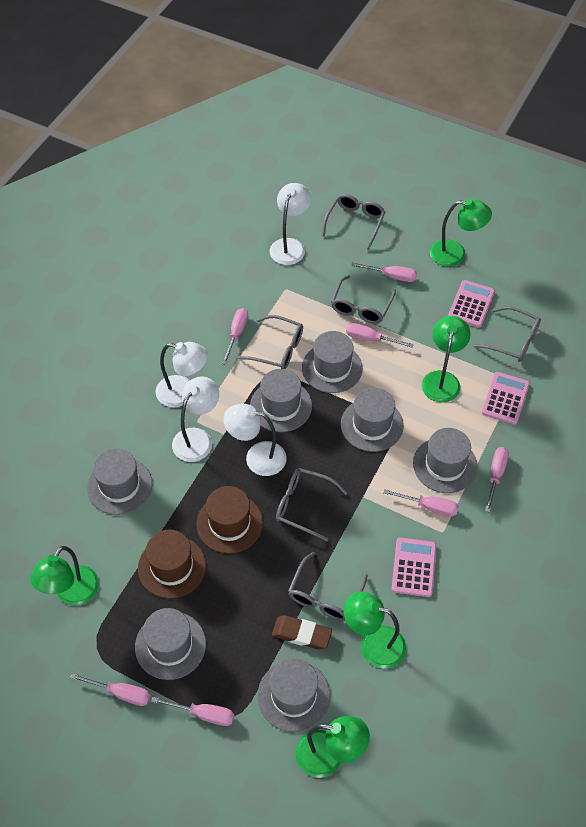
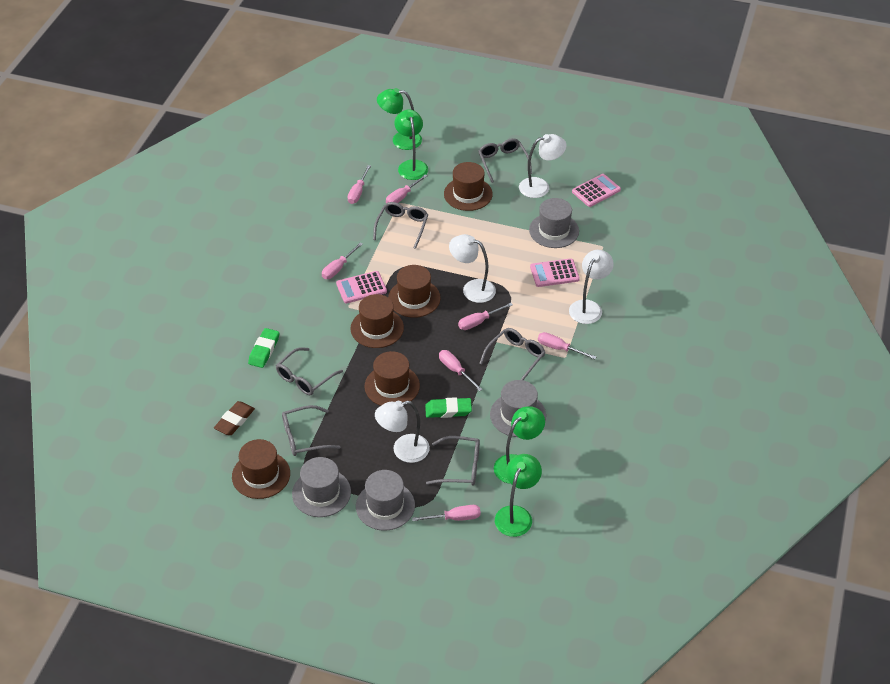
brown hat: 2 -> 5
green eraser: 0 -> 2
green lamp: 5 -> 4
grey hat: 7 -> 4

